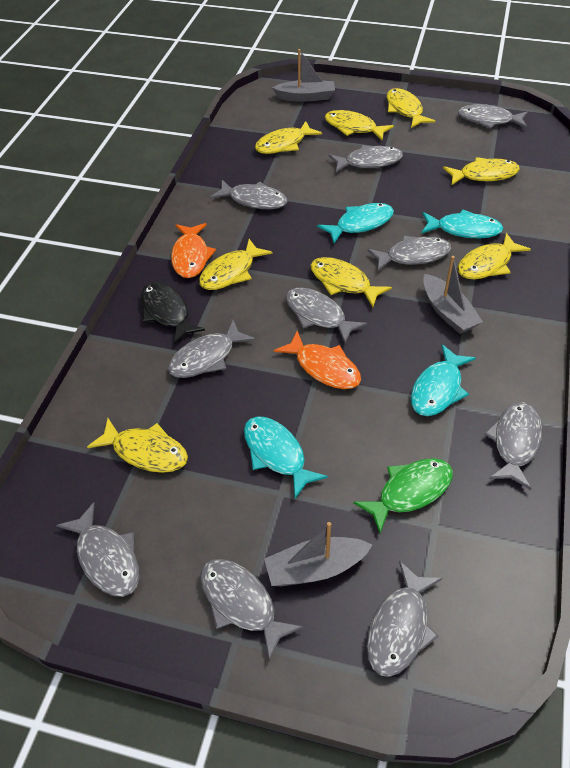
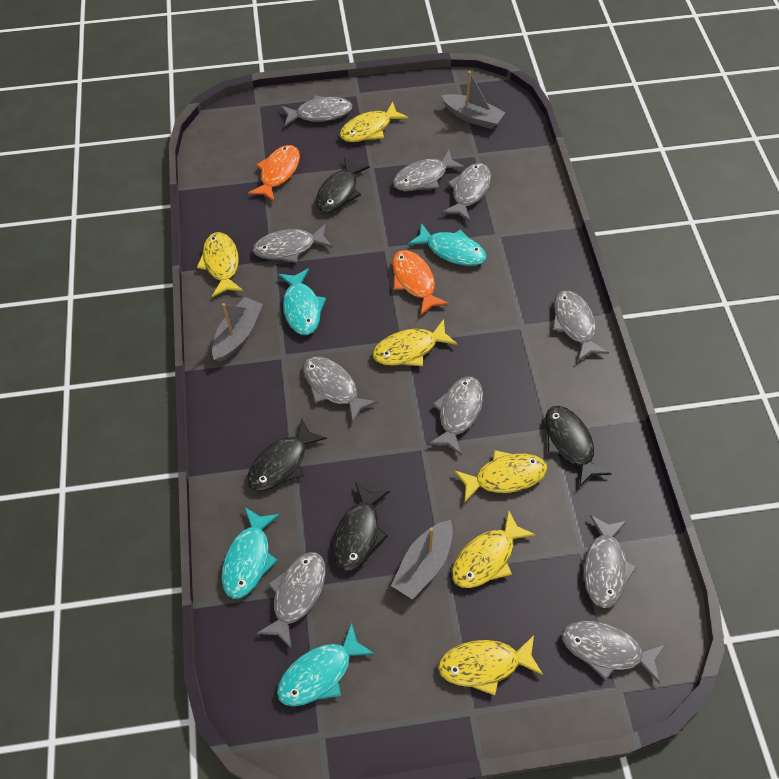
black fish: 1 -> 4
green fish: 1 -> 0
yellow fish: 8 -> 6

